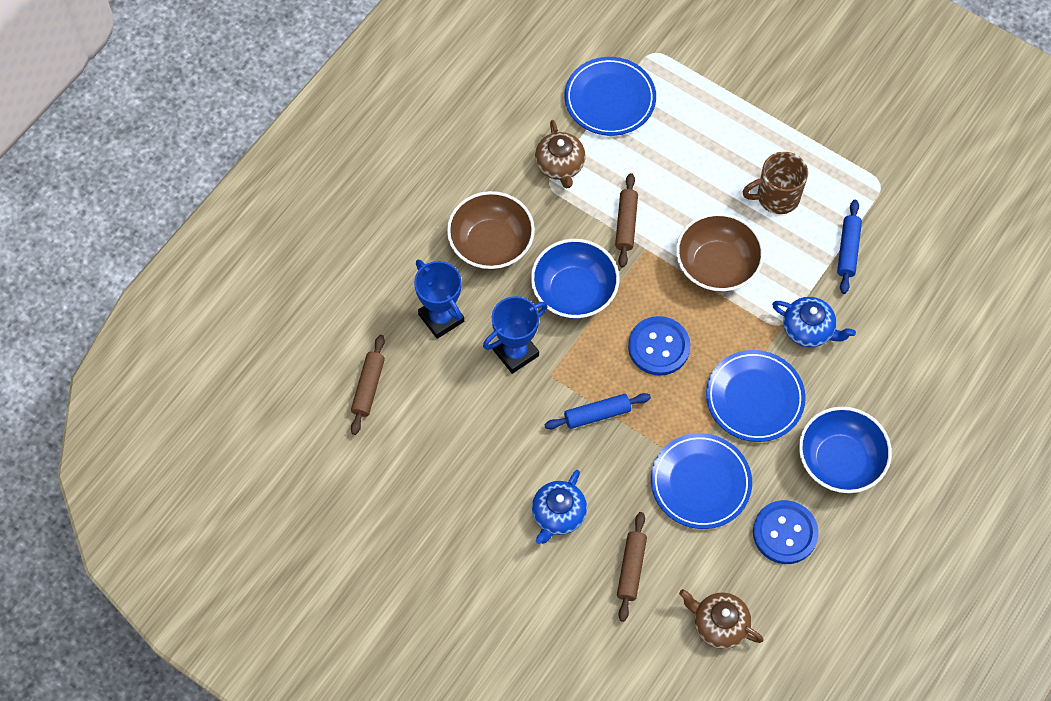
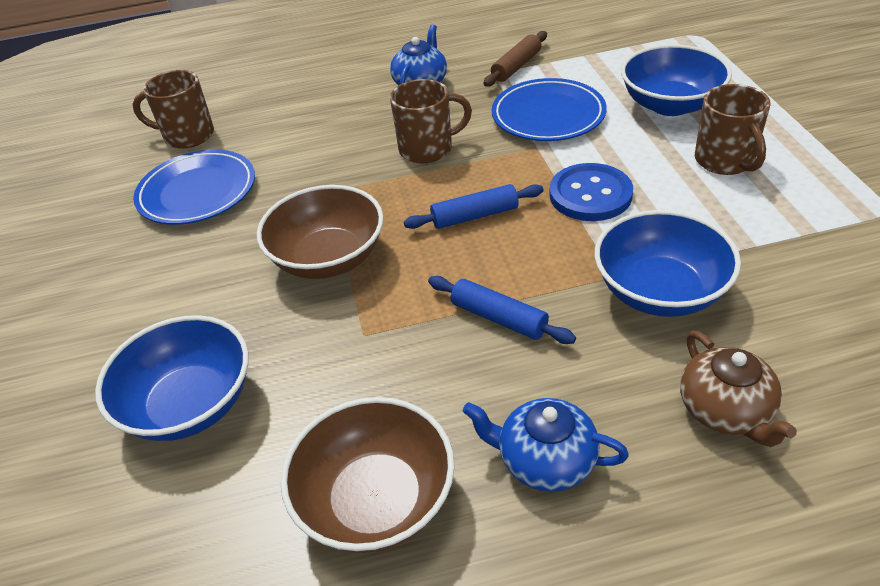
blue bowl: 2 -> 3
blue button: 2 -> 1
blue plate: 3 -> 2
blue trophy: 2 -> 0
brown mug: 1 -> 3
brown rolling pin: 3 -> 1
brown teapot: 2 -> 1

